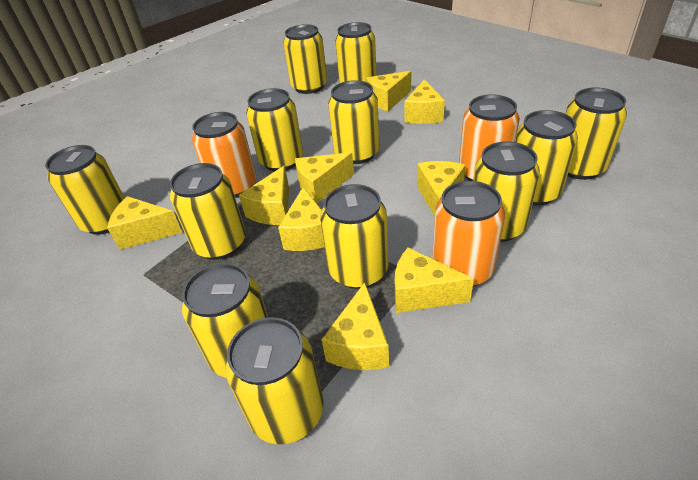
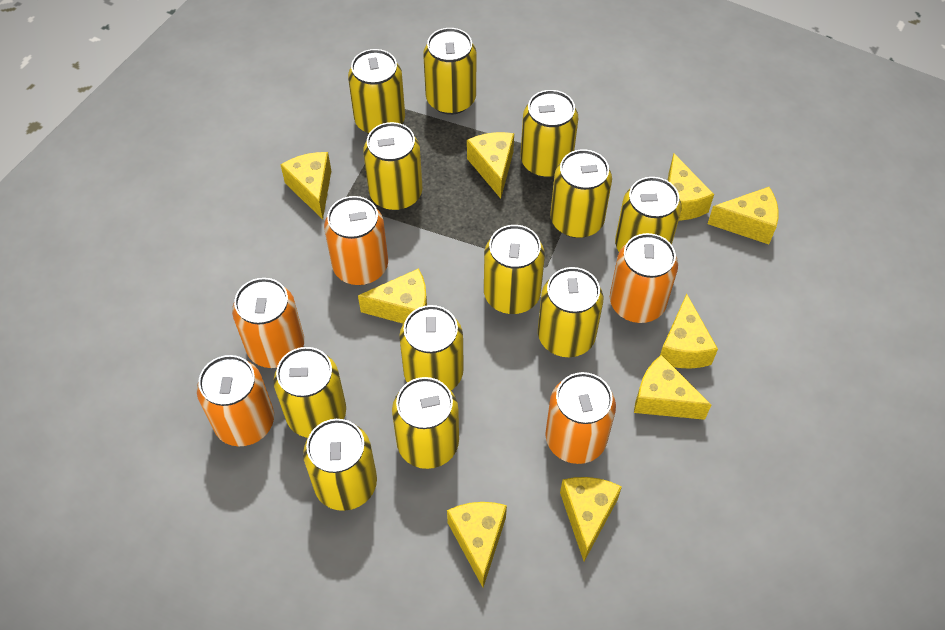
orange can: 3 -> 5

